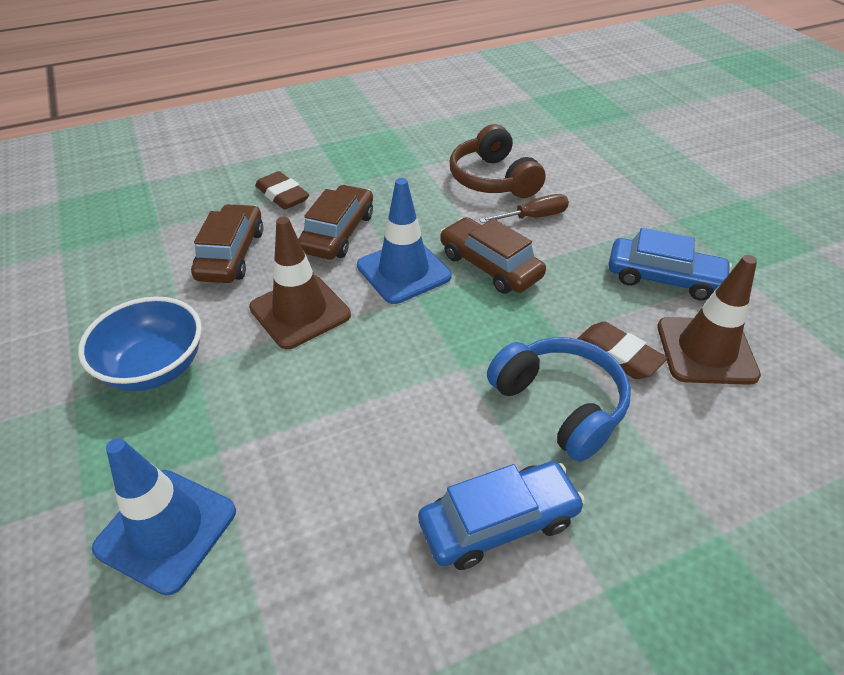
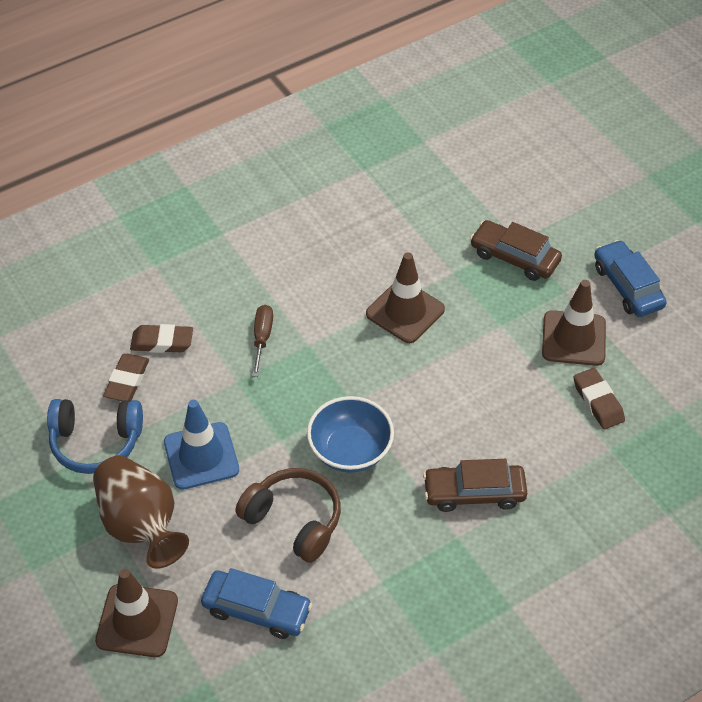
blue traffic cone: 2 -> 1
brown car: 3 -> 2
brown eraser: 2 -> 3
brown traffic cone: 2 -> 3
brown vase: 0 -> 1

